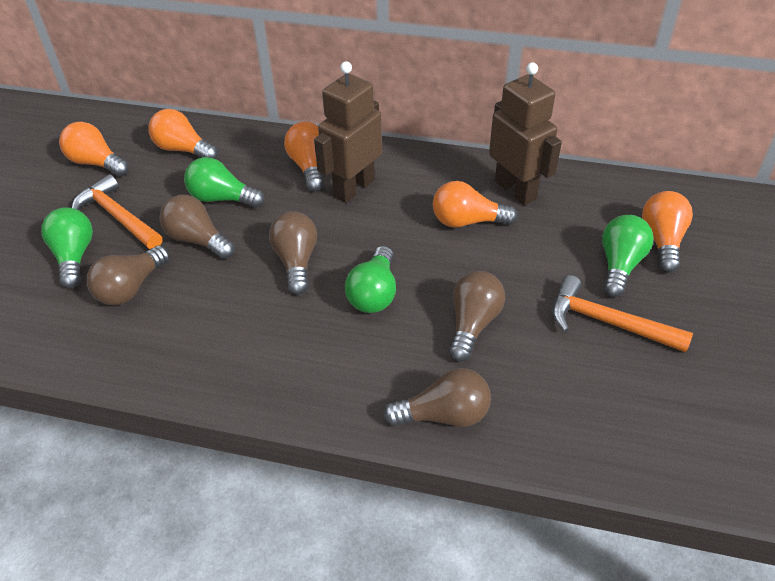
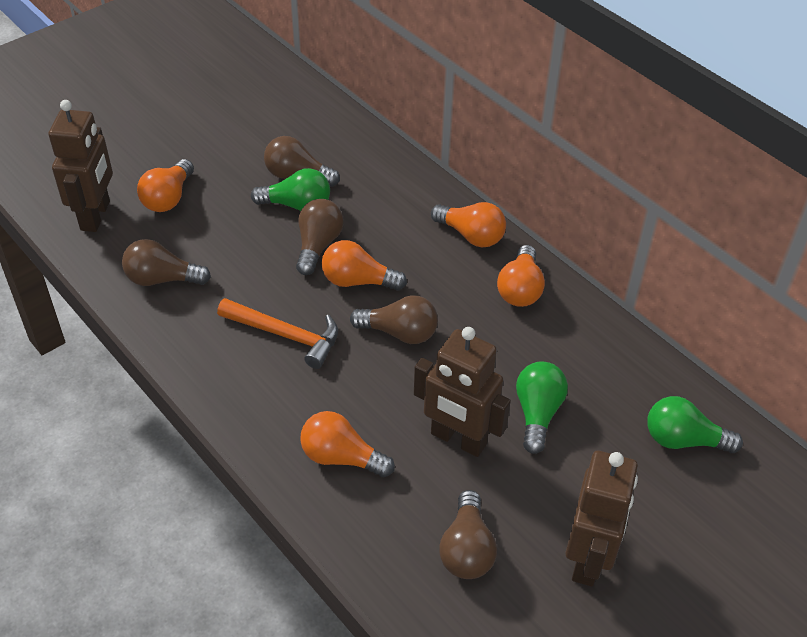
brown robot: 2 -> 3
green light bulb: 4 -> 3
orange hammer: 2 -> 1

